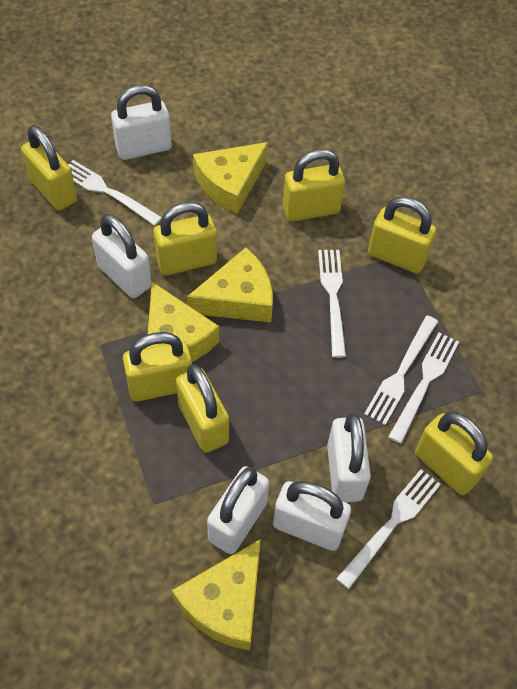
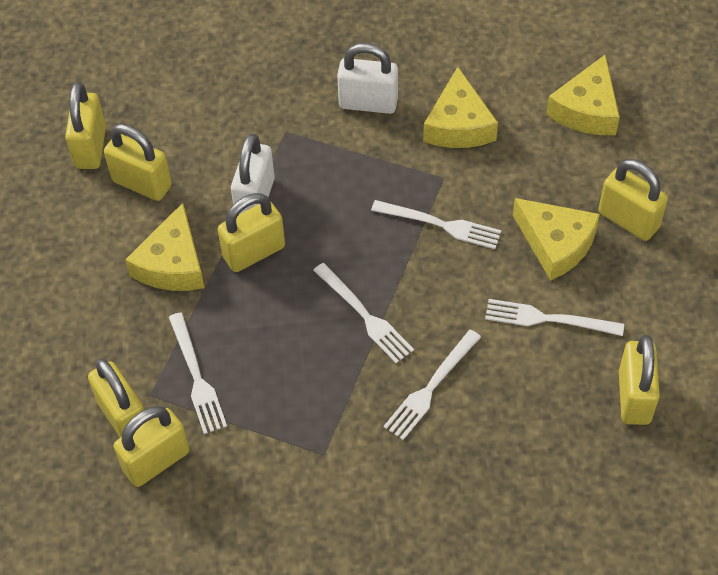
white padlock: 5 -> 2

